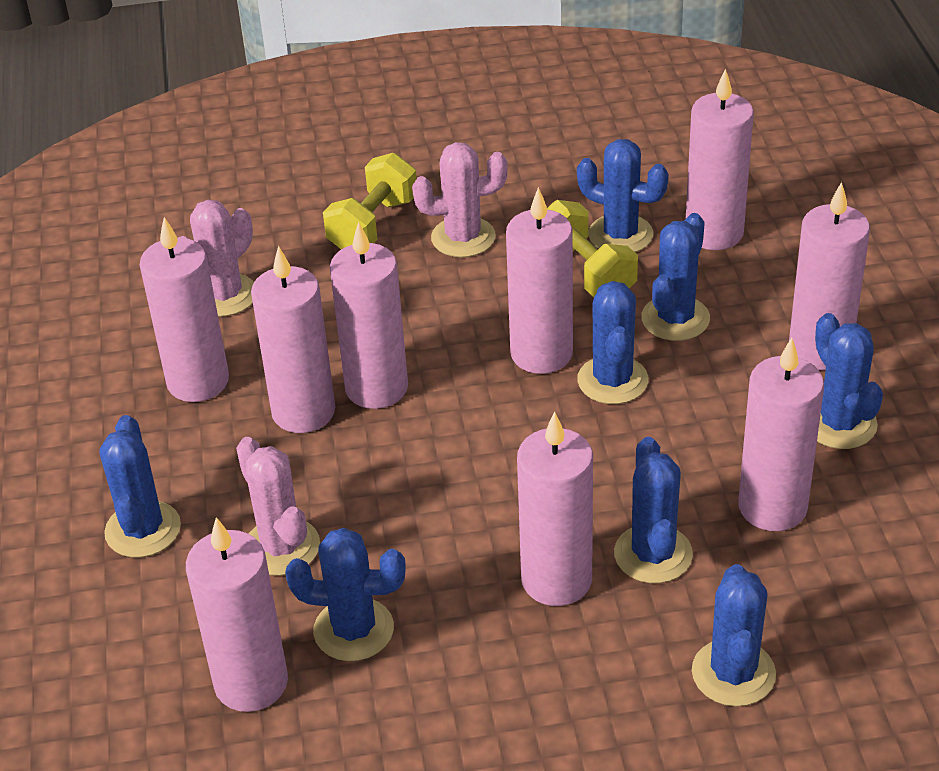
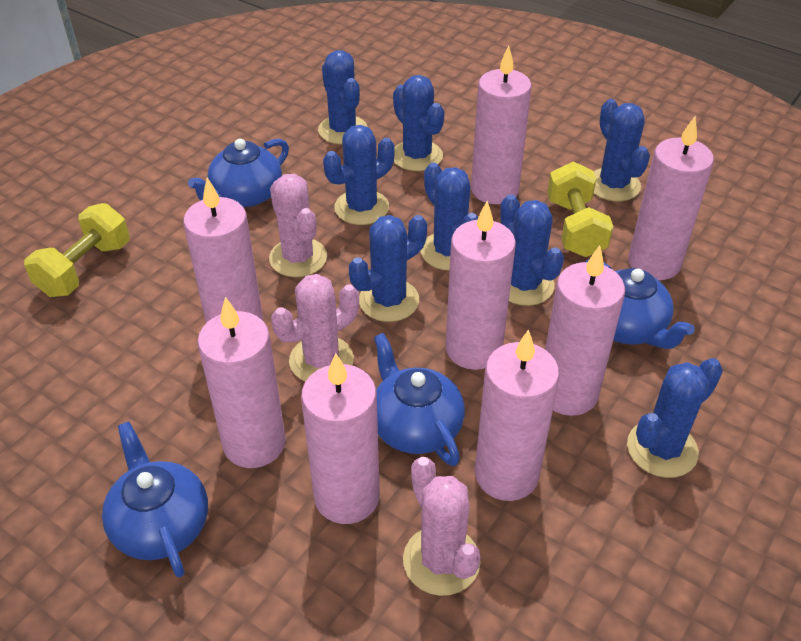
blue teapot: 0 -> 4
pink candle: 9 -> 8

